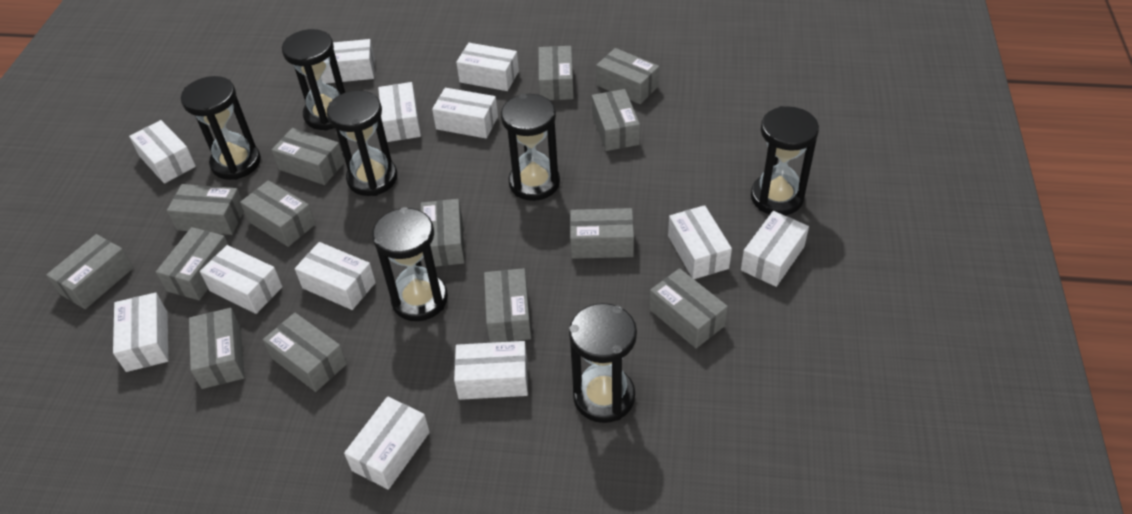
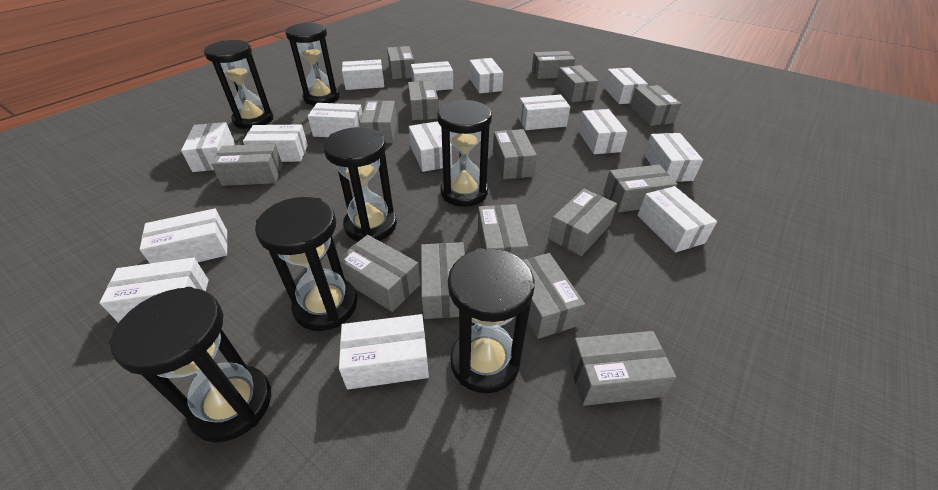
grey box: 14 -> 15
white box: 12 -> 15

